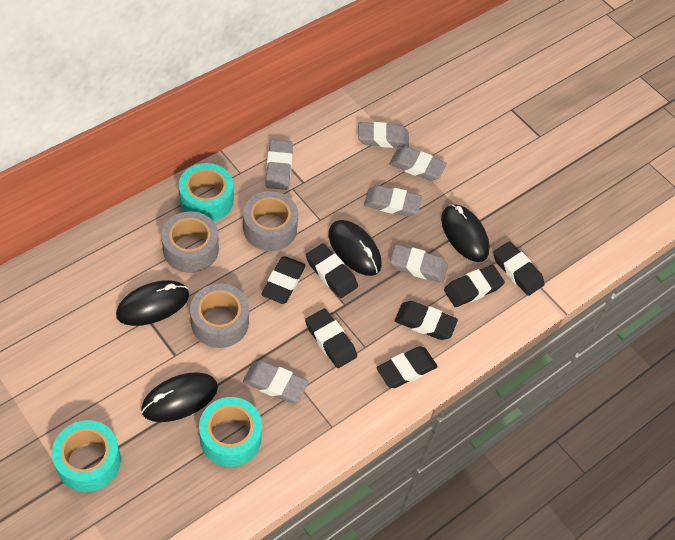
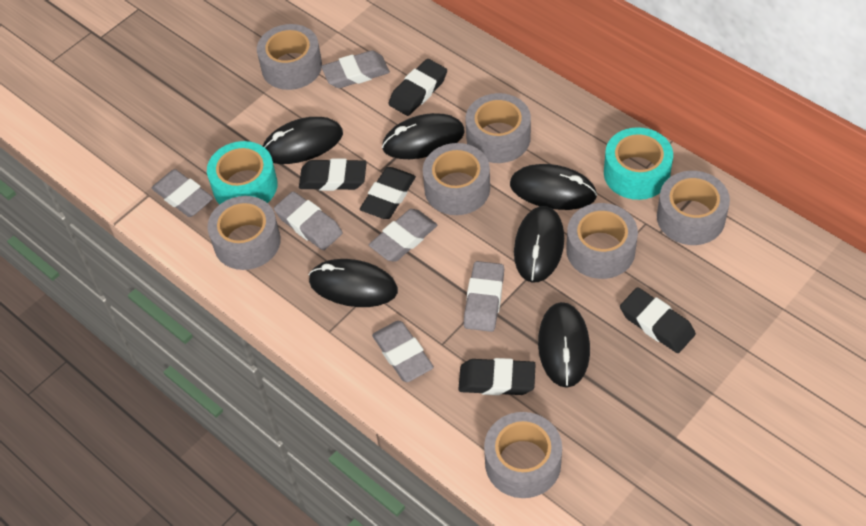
black eraser: 7 -> 5
black mouse: 4 -> 6
grey tape: 3 -> 7
turquoise tape: 3 -> 2

